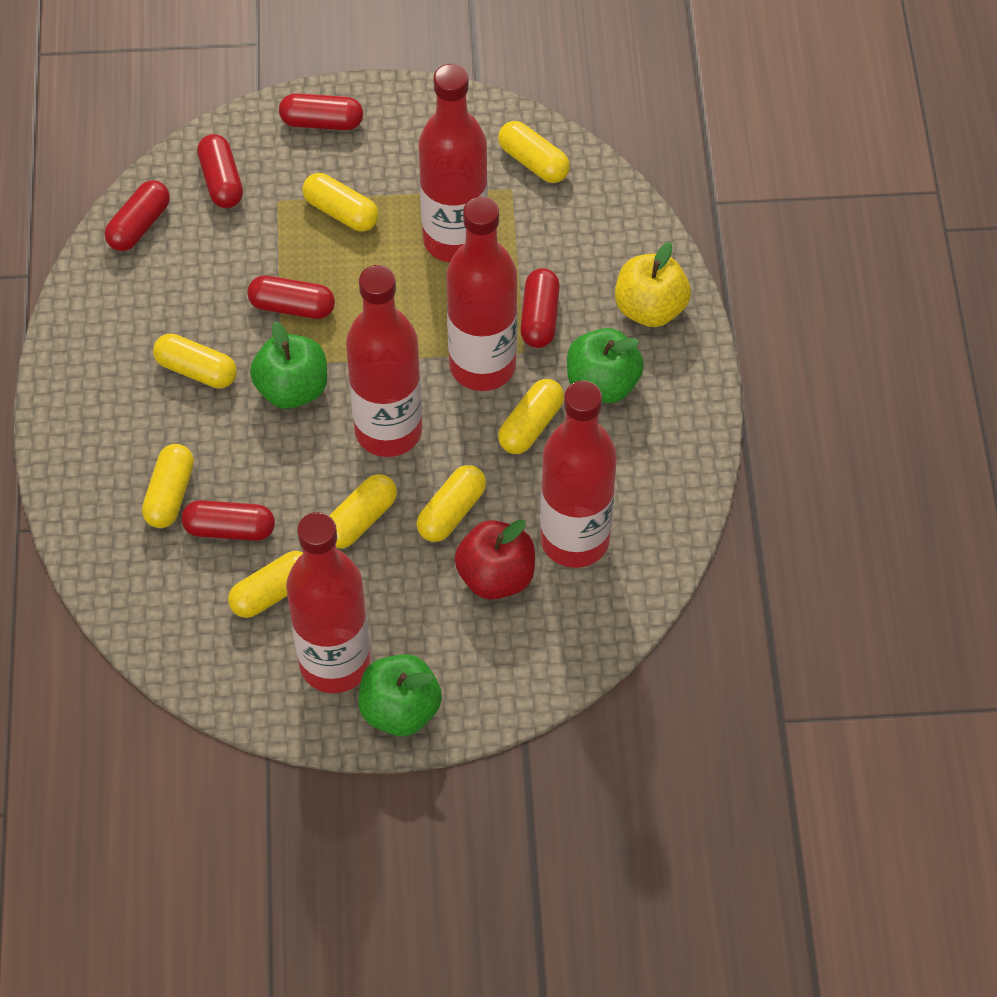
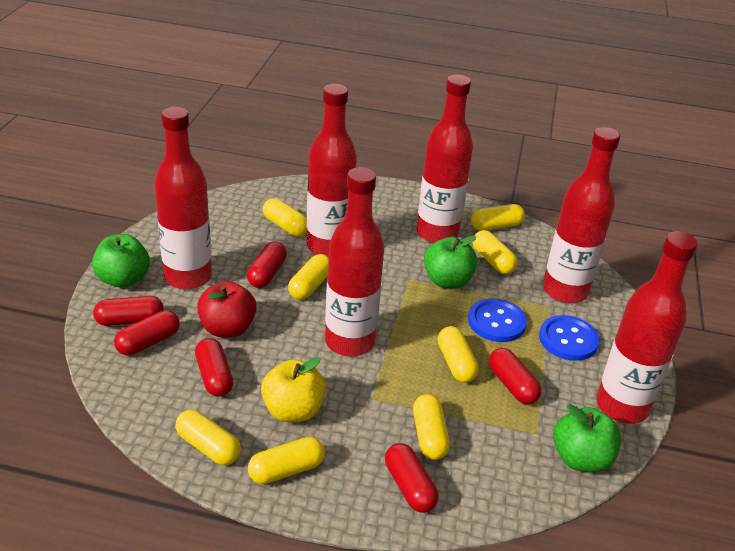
blue button: 0 -> 2
red bottle: 5 -> 6

